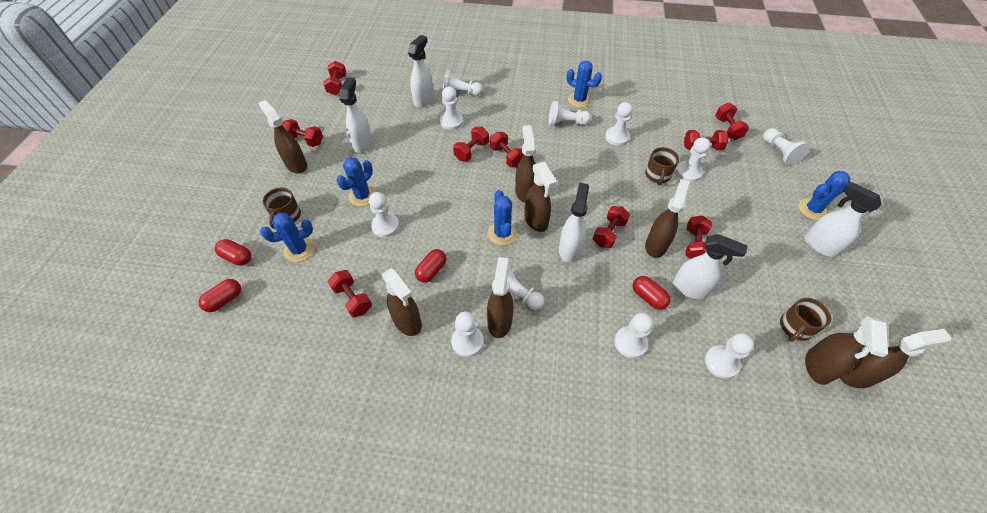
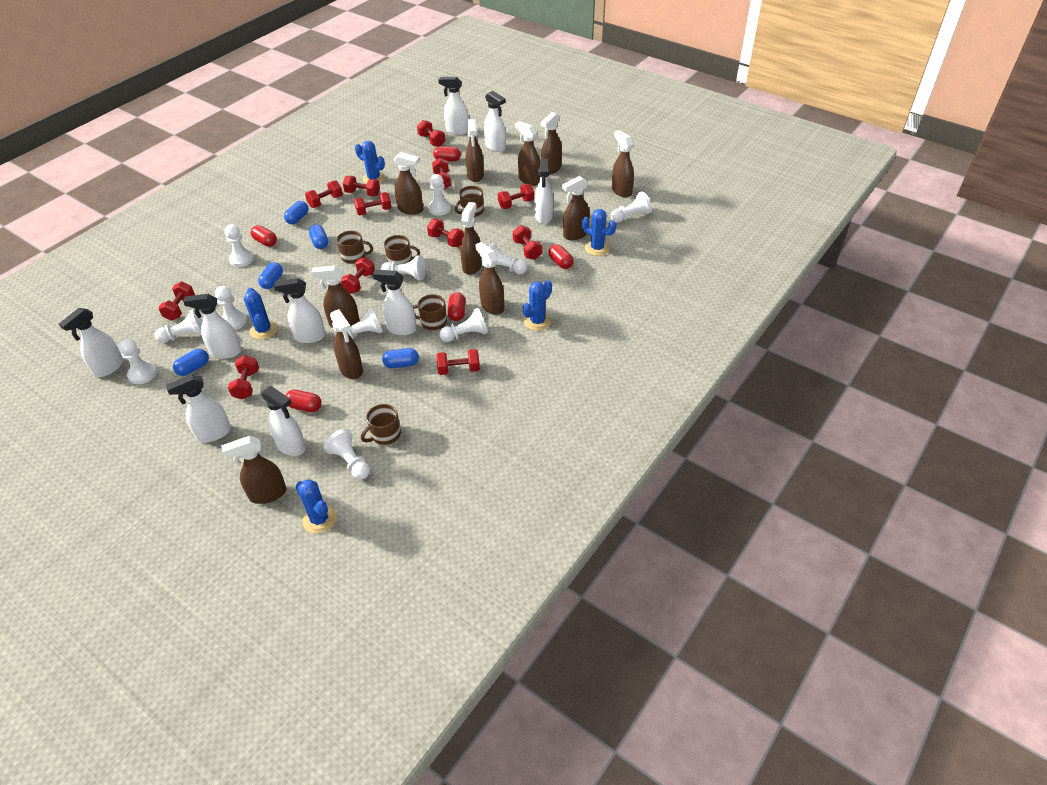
blue capsule: 0 -> 5
brown mug: 3 -> 5
brown spray bottle: 8 -> 11
red capsule: 4 -> 5
red dumbbell: 9 -> 12
white spray bottle: 5 -> 9

